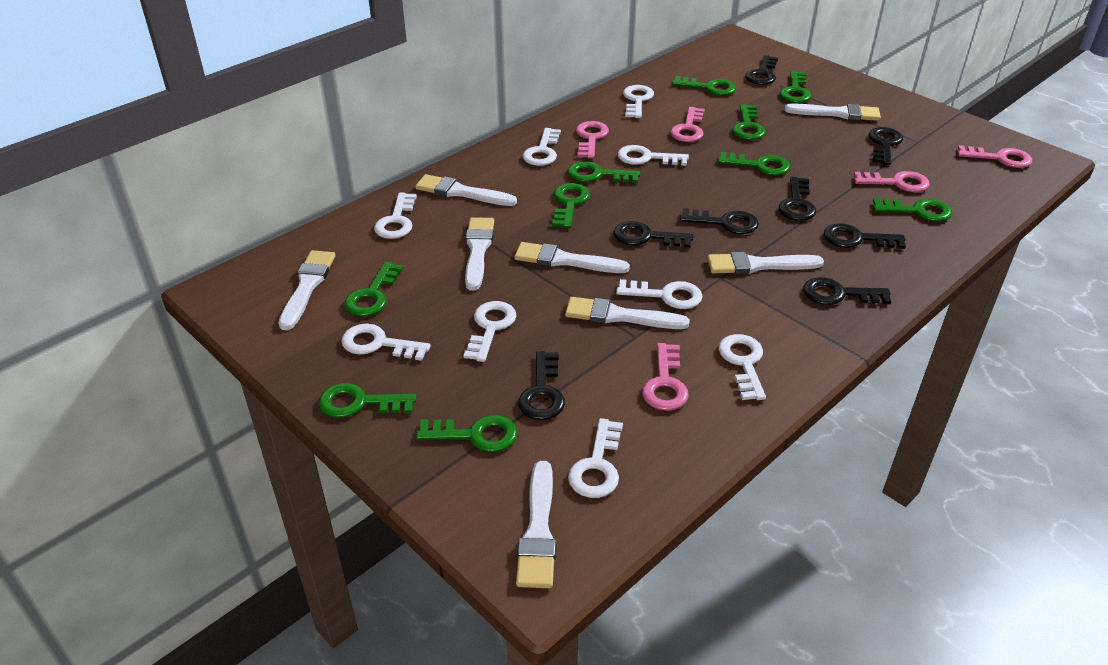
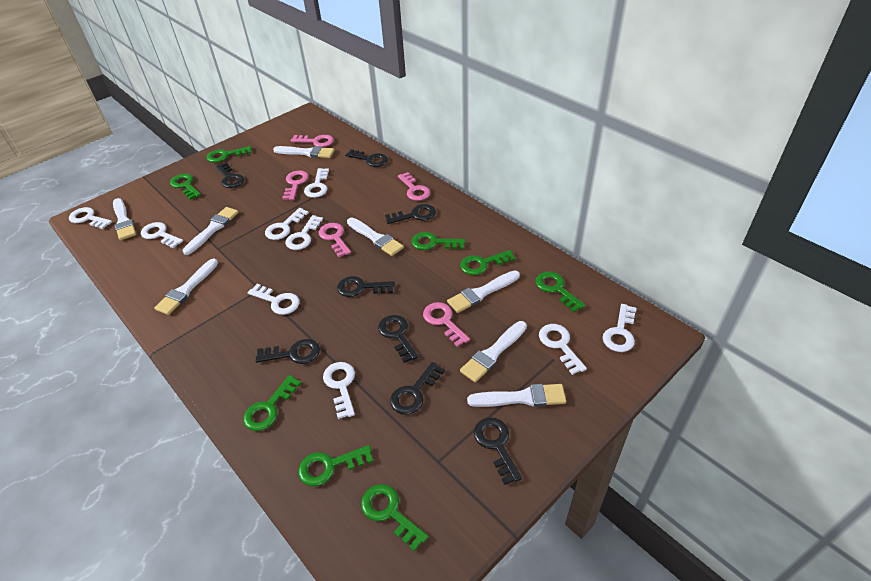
green key: 10 -> 8

